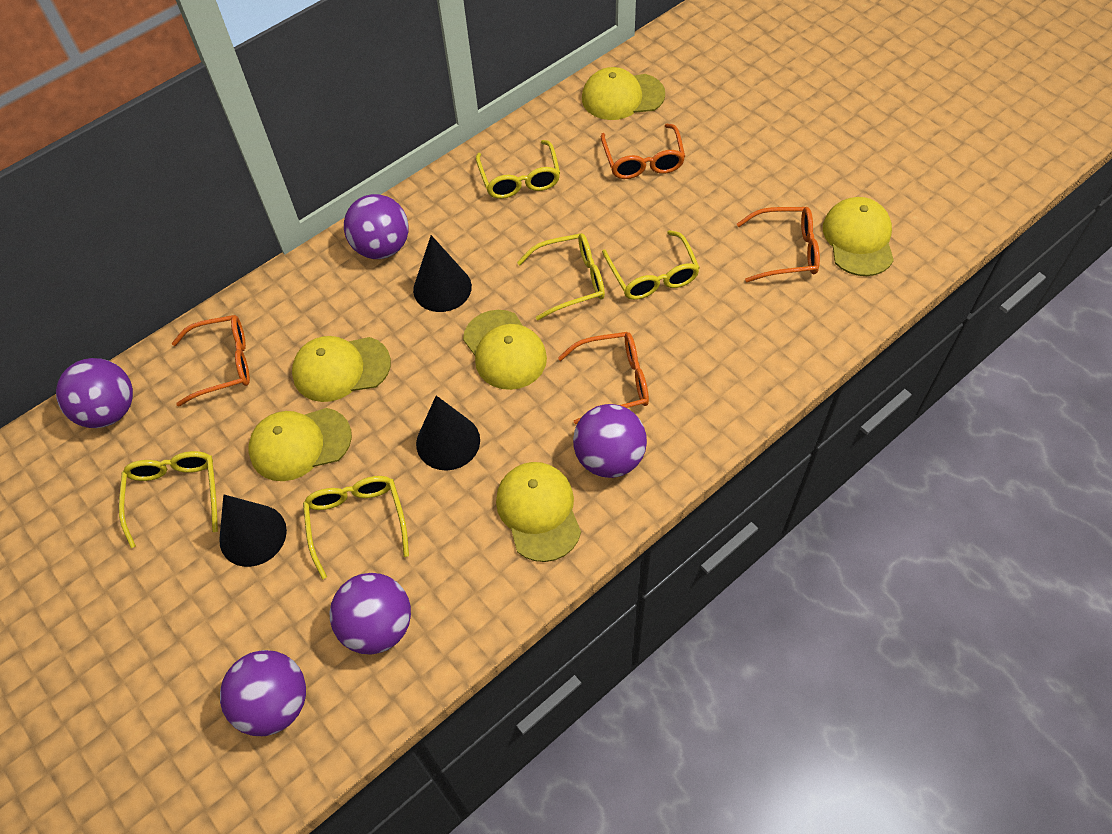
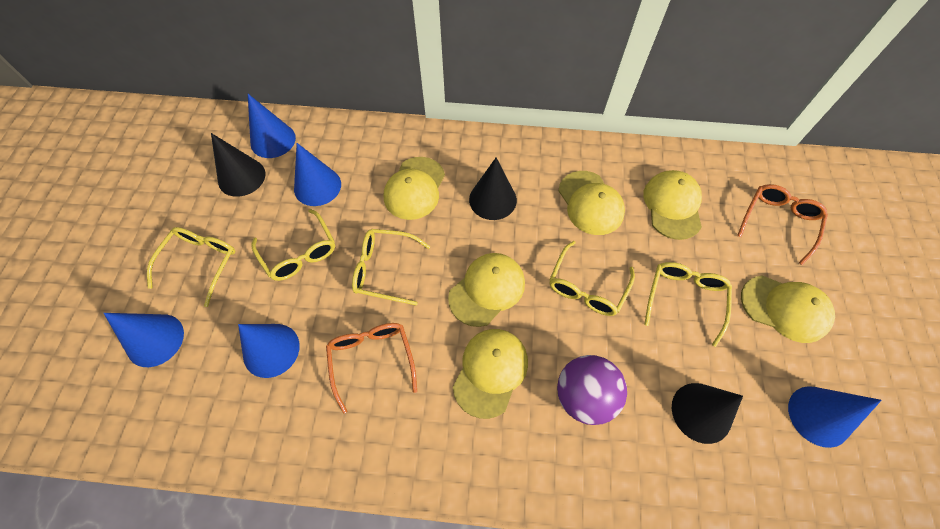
blue cone: 0 -> 5
orange glasses: 4 -> 2
purple ball: 5 -> 1

